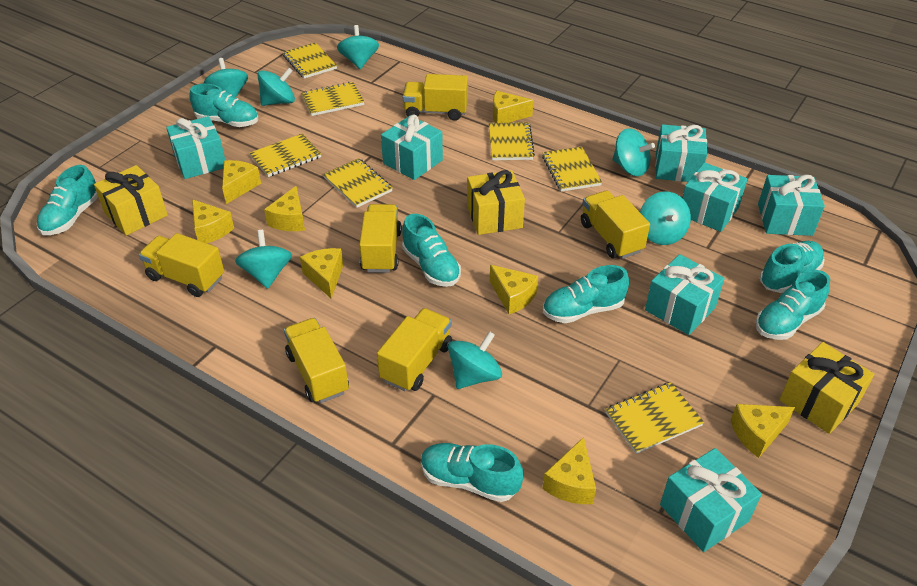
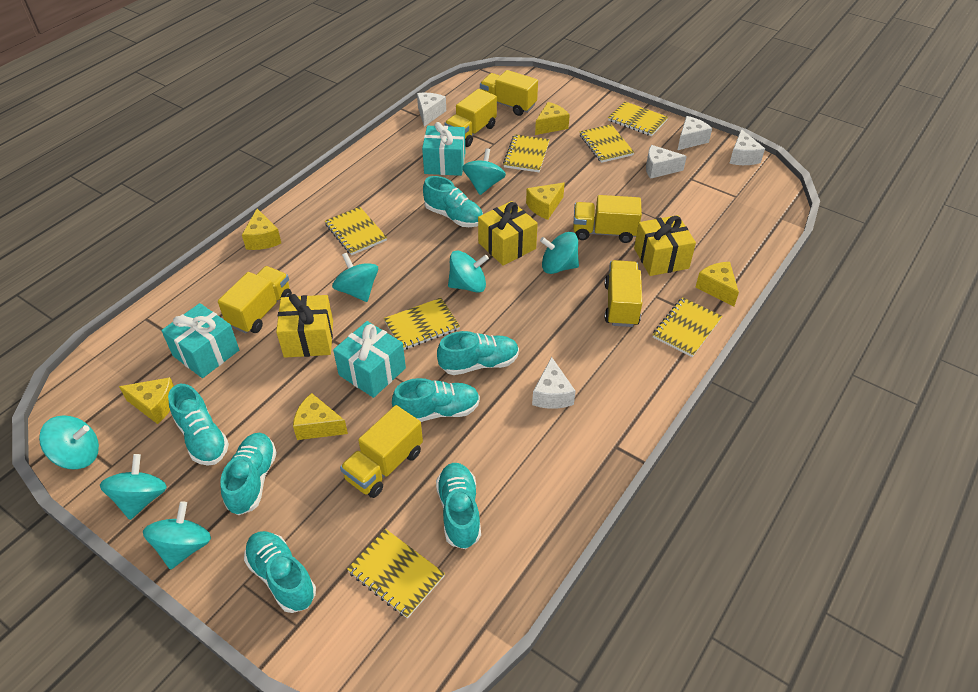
turquoise gift: 7 -> 3
white cheese: 0 -> 5
yellow cheese: 8 -> 6

